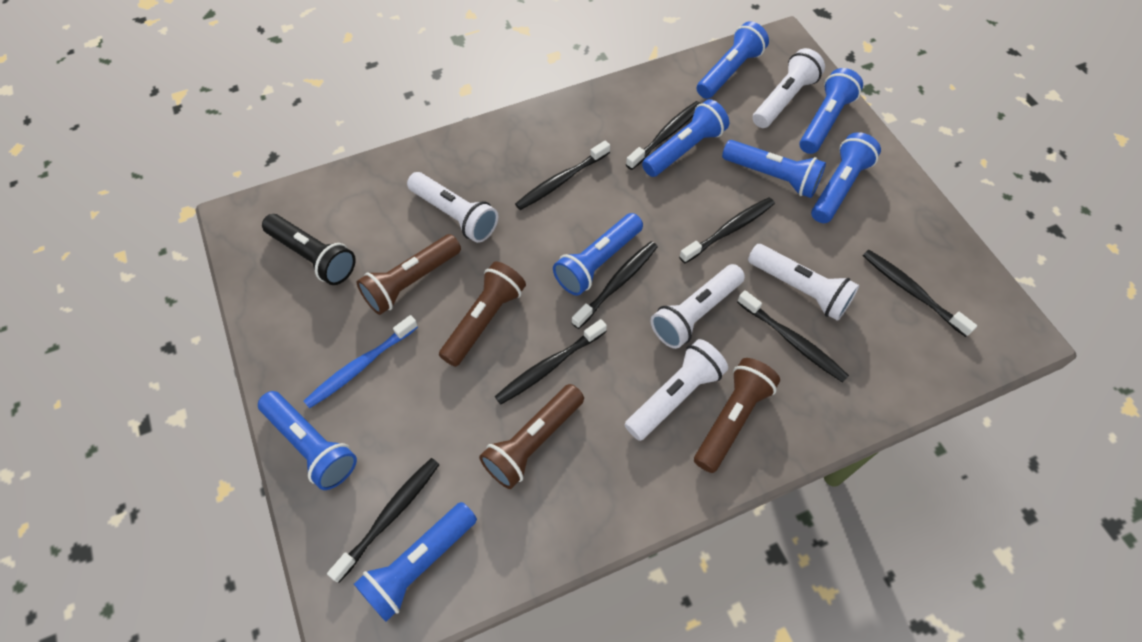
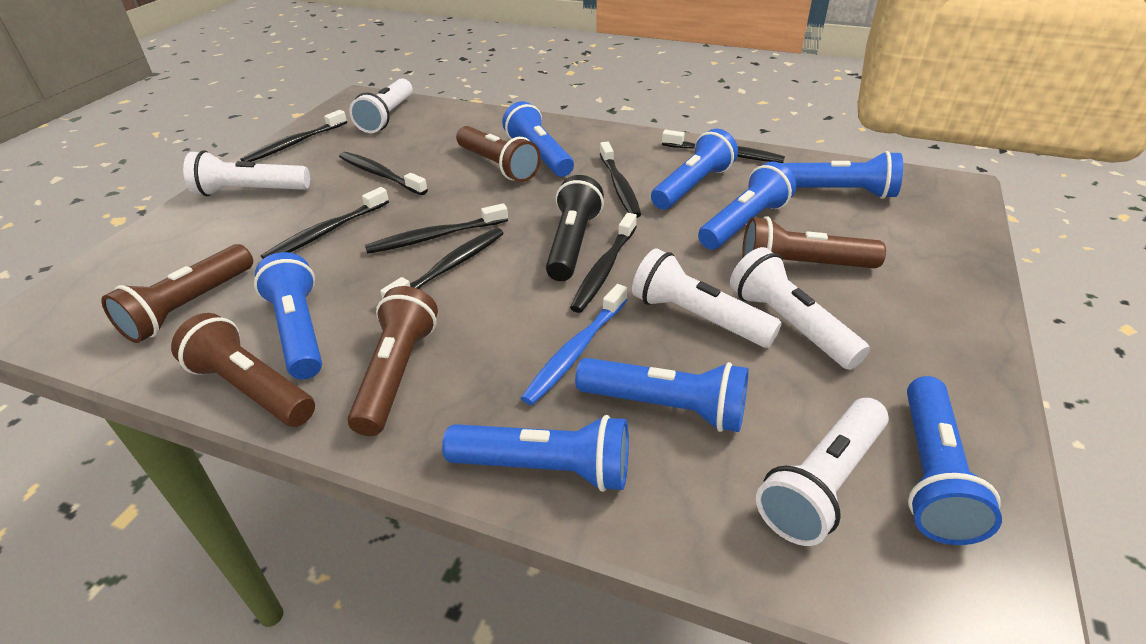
brown flashlight: 4 -> 5

